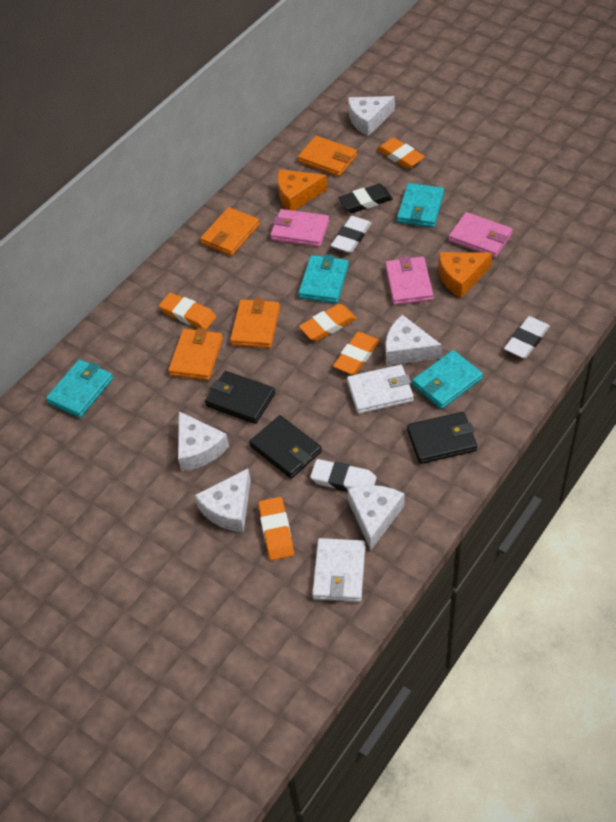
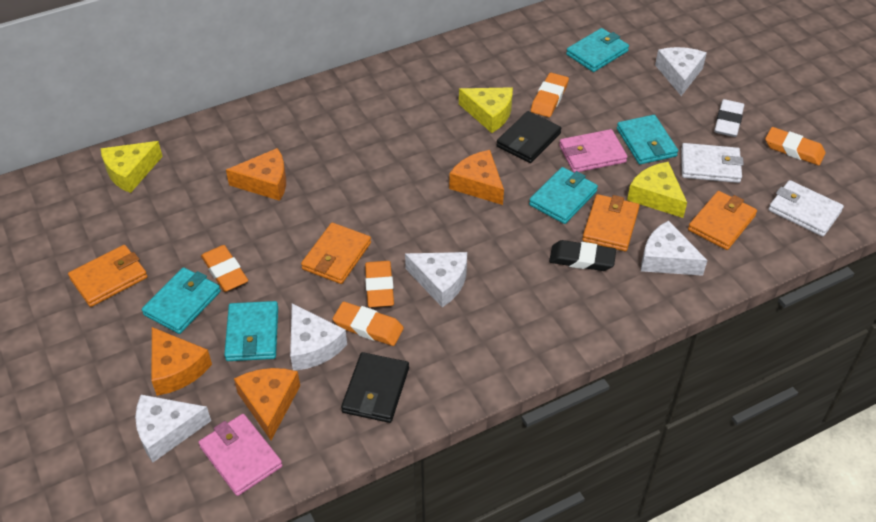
black wallet: 3 -> 2
orange cheese: 2 -> 4
pink wallet: 3 -> 2
turquoise wallet: 4 -> 5
white eraser: 3 -> 1
yellow cheese: 0 -> 3

